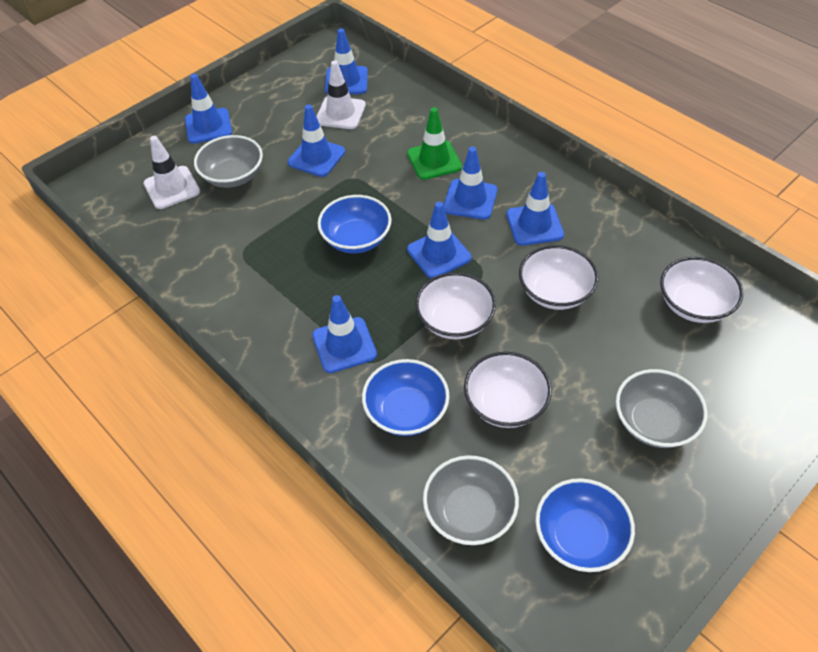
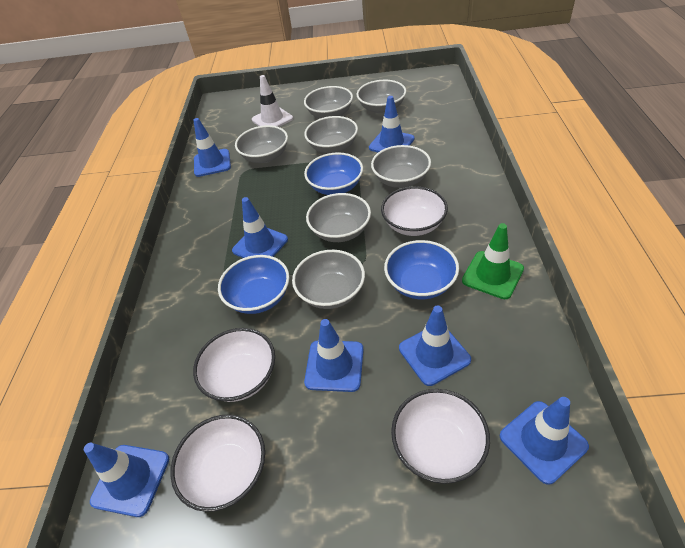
grey bowl: 3 -> 7
white traffic cone: 2 -> 1

